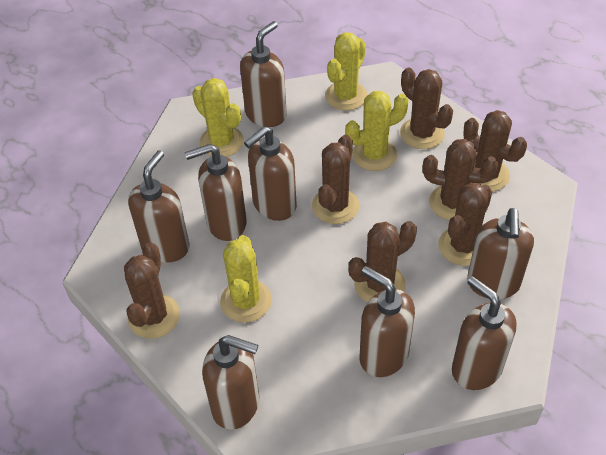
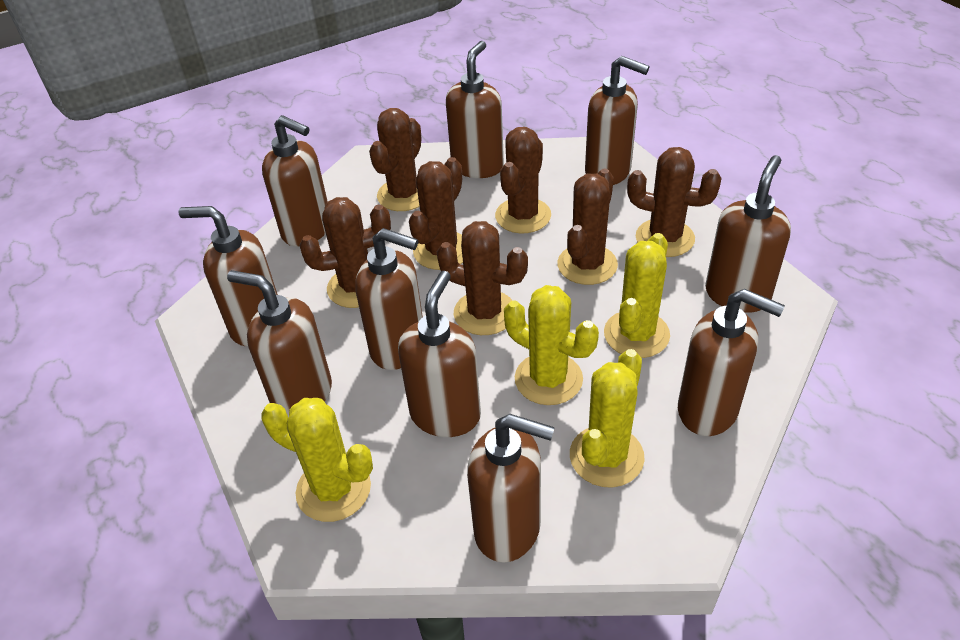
brown soap dispenser: 8 -> 10

